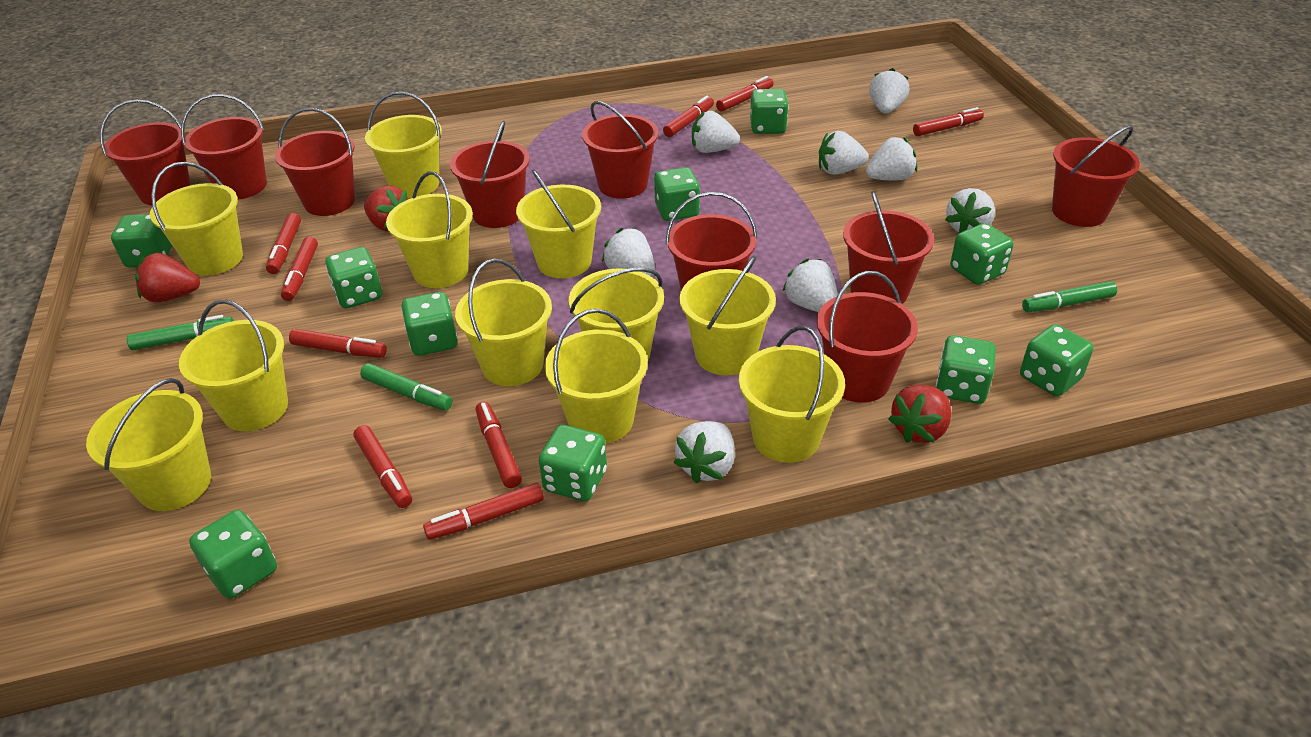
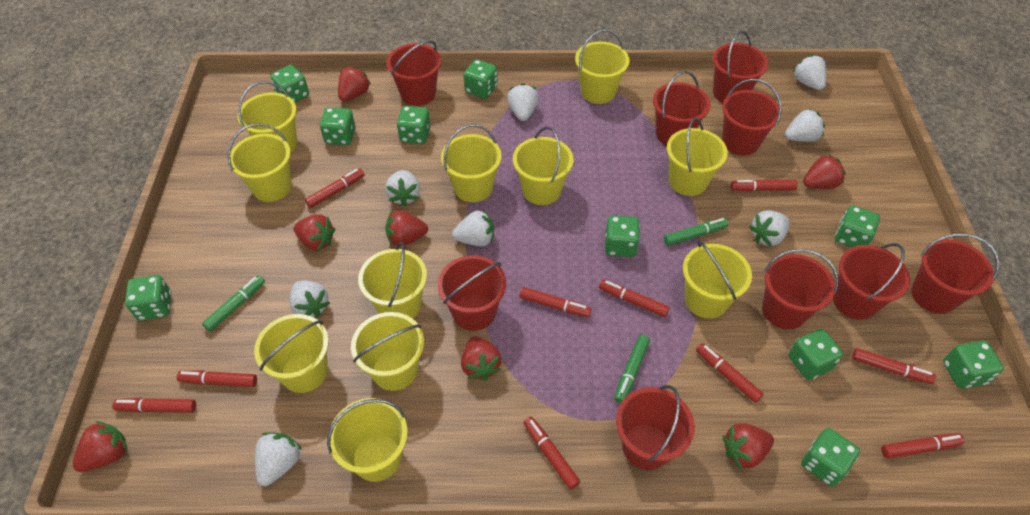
red marker: 9 -> 10
red strawberry: 3 -> 7

